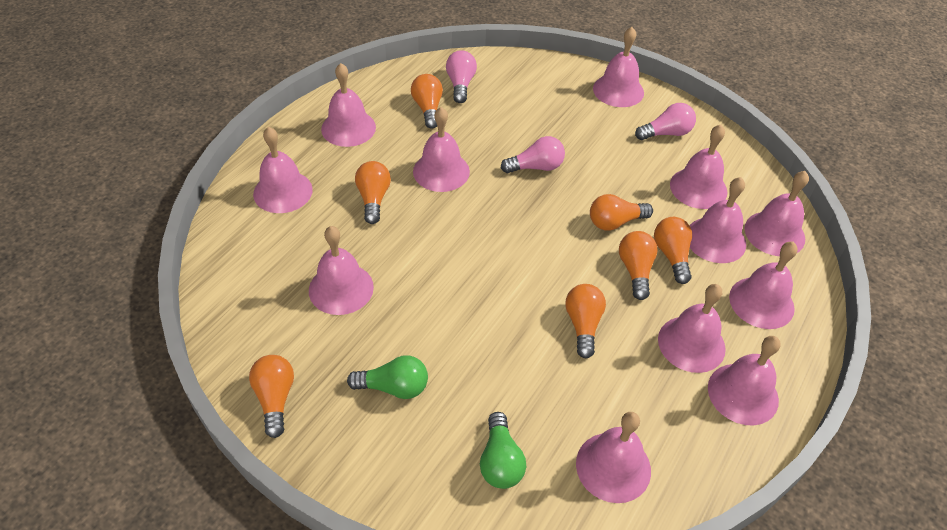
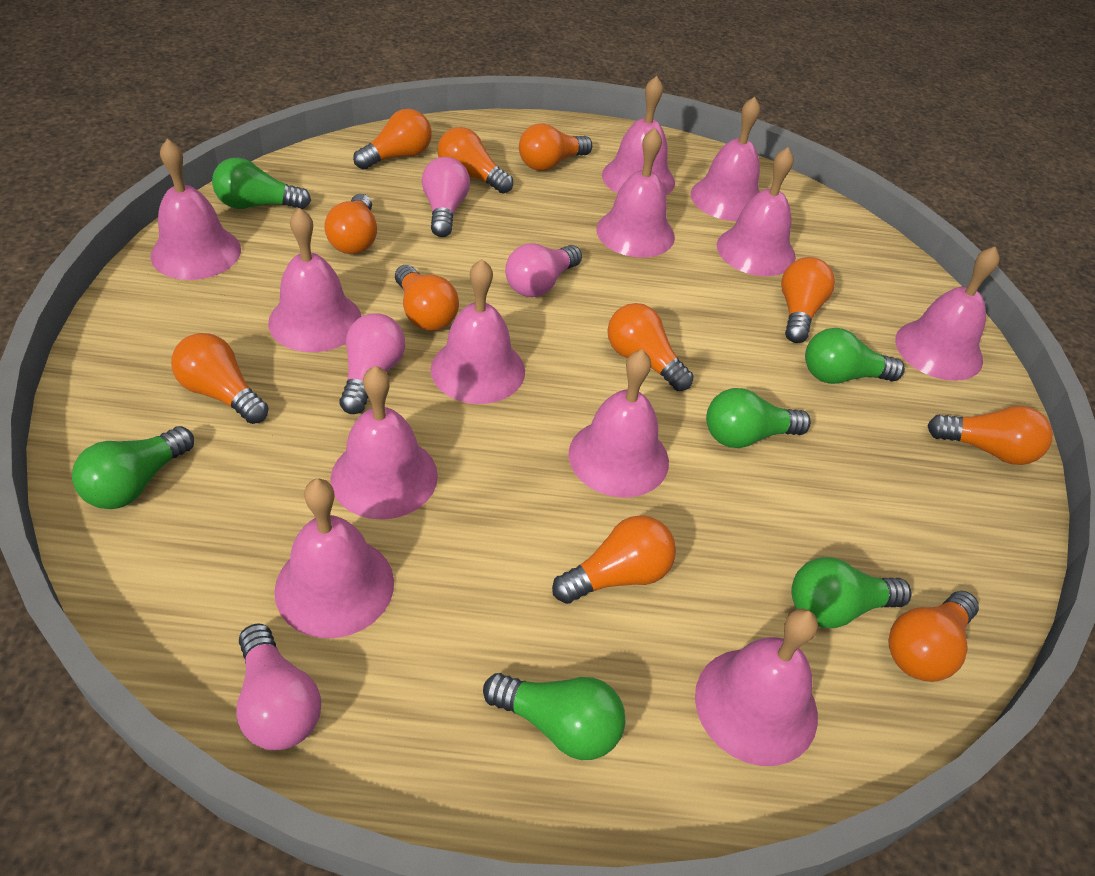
green light bulb: 2 -> 6
orange light bulb: 7 -> 11
pink light bulb: 3 -> 4

